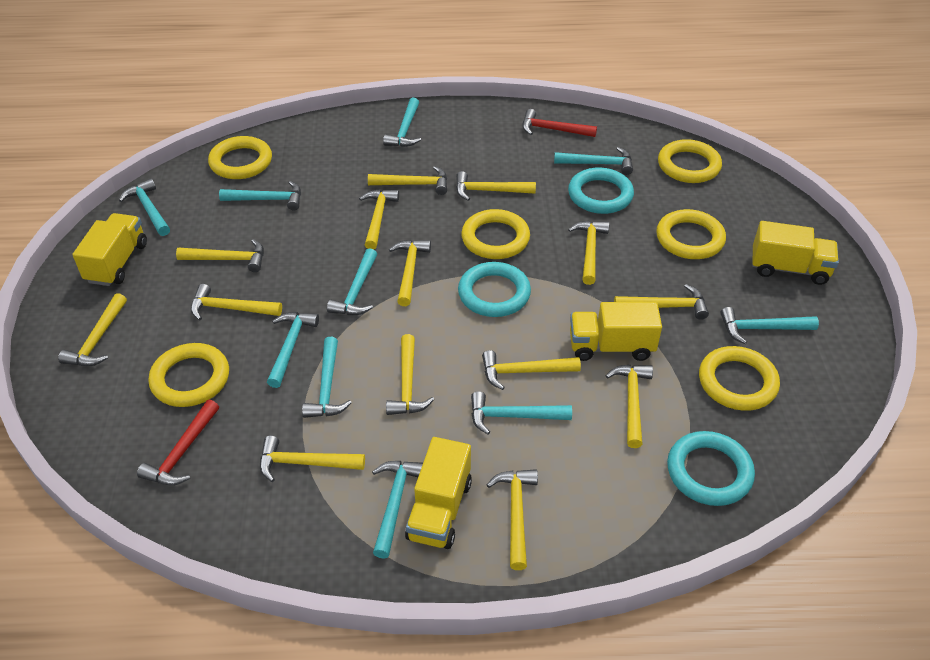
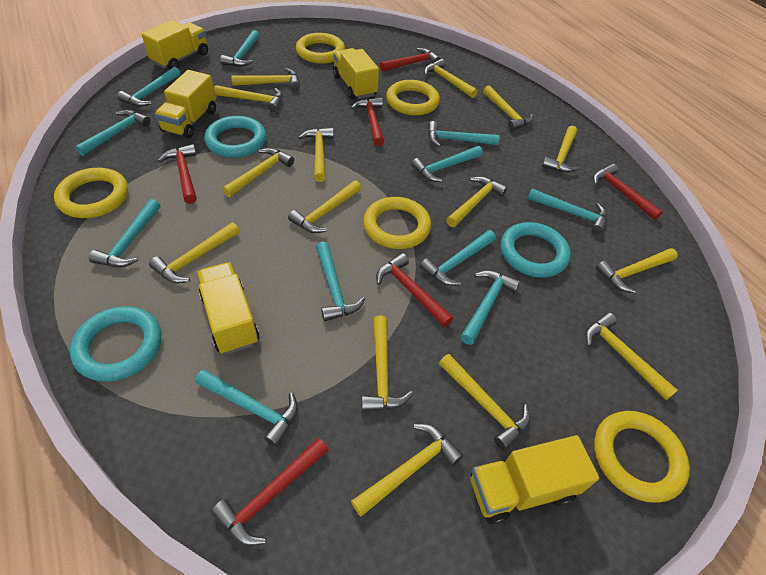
red hammer: 2 -> 6
turquoise hammer: 10 -> 11
yellow hammer: 14 -> 15
yellow ring: 6 -> 5
yellow truck: 4 -> 5

